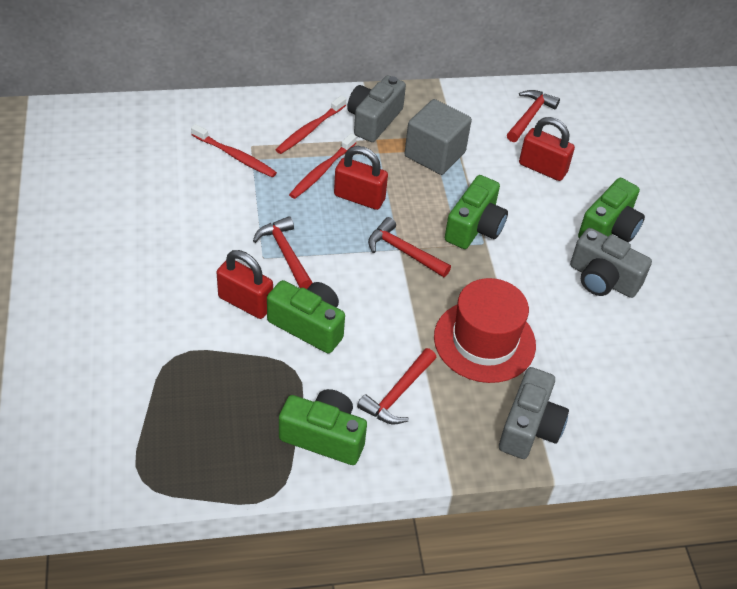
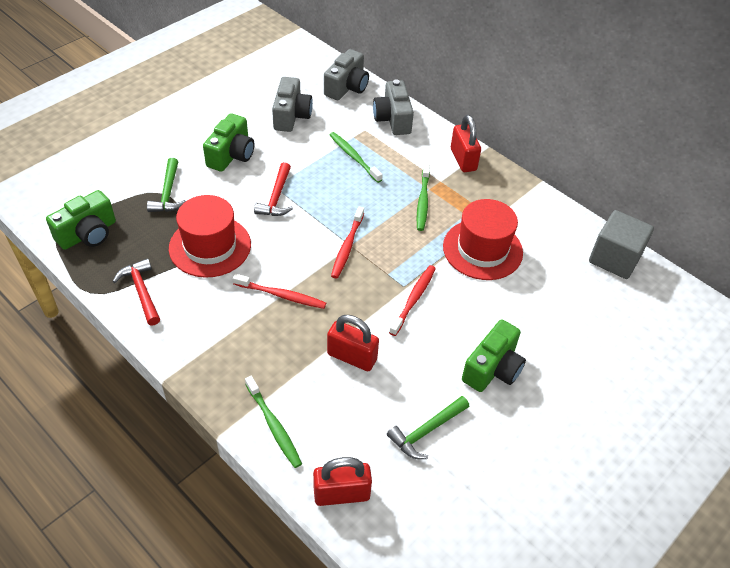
green camera: 4 -> 3
green hammer: 0 -> 2
green toothbrush: 0 -> 3
red hammer: 4 -> 2
red hat: 1 -> 2

